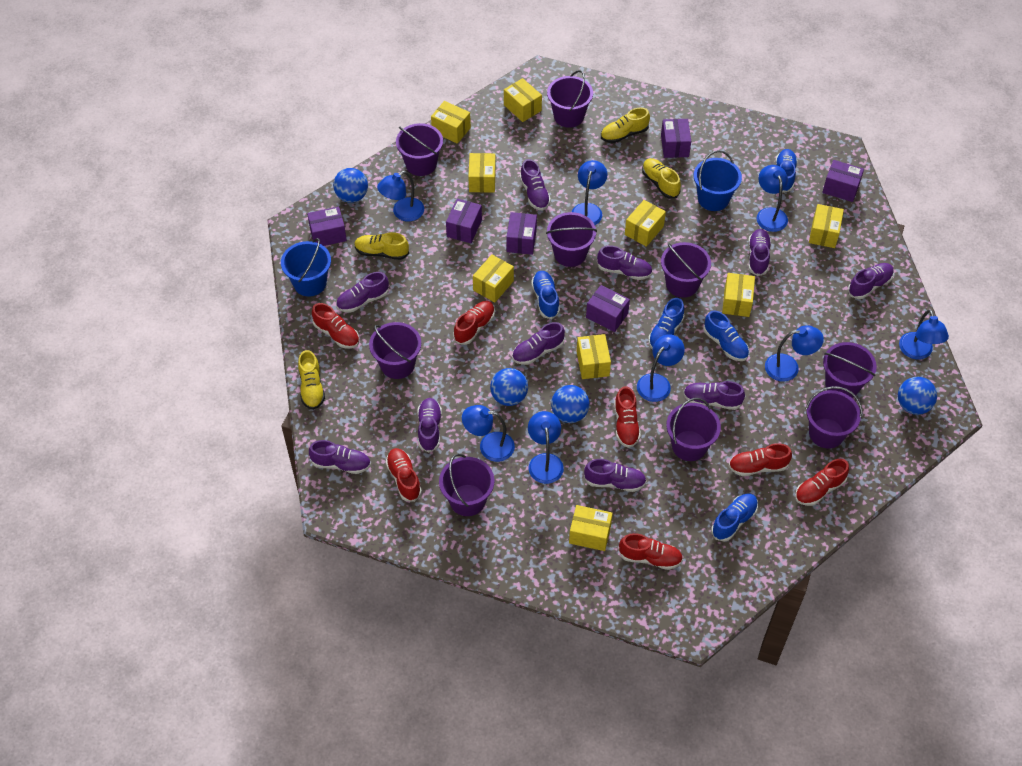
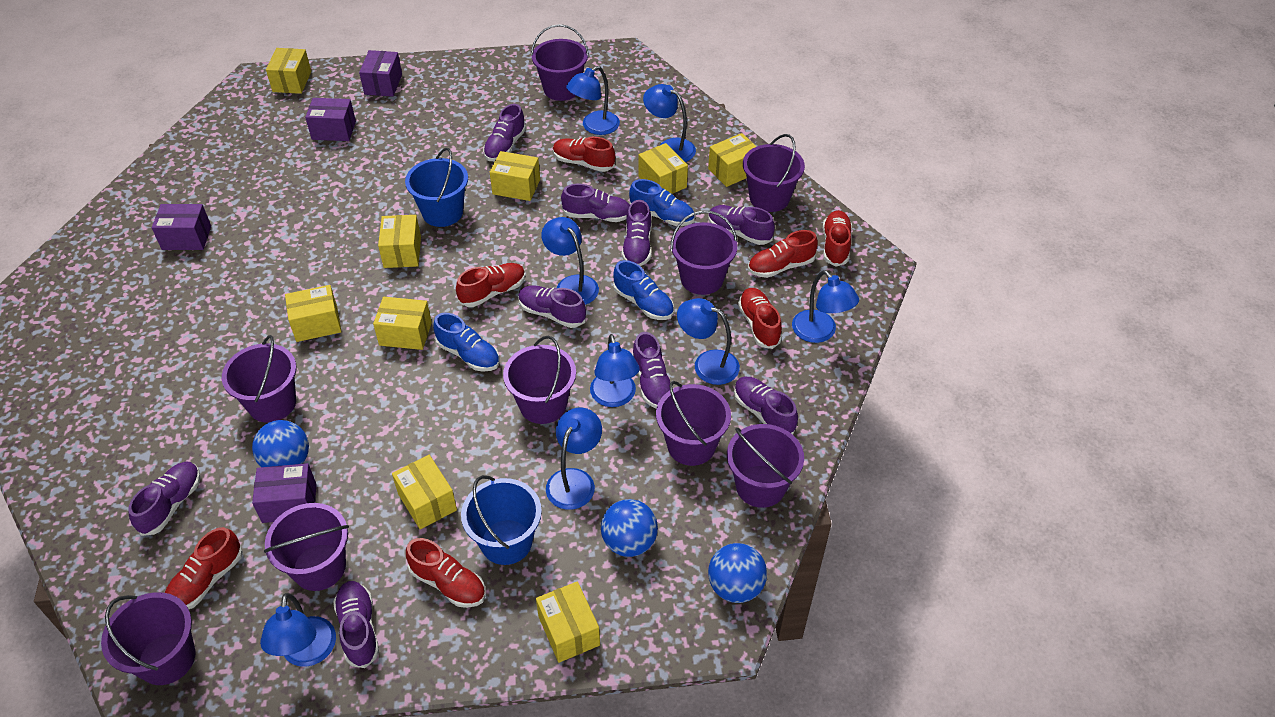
blue ball: 4 -> 3
blue shoe: 5 -> 3
purple box: 6 -> 4
purple shoe: 10 -> 9
yellow shoe: 4 -> 0

